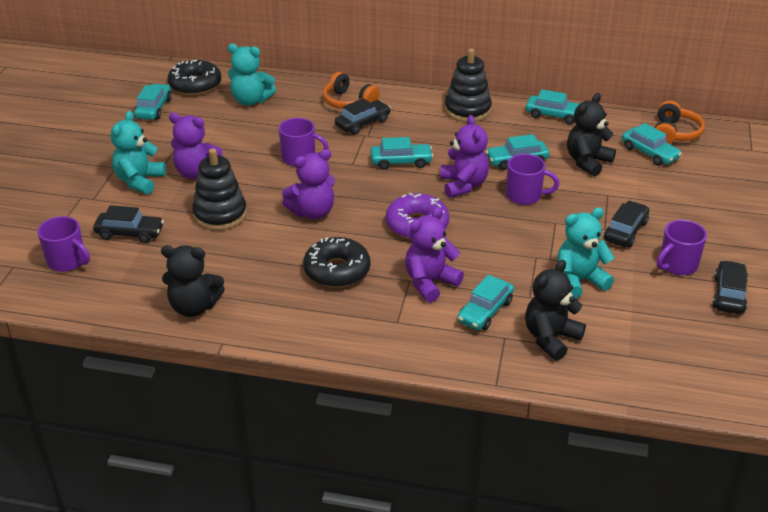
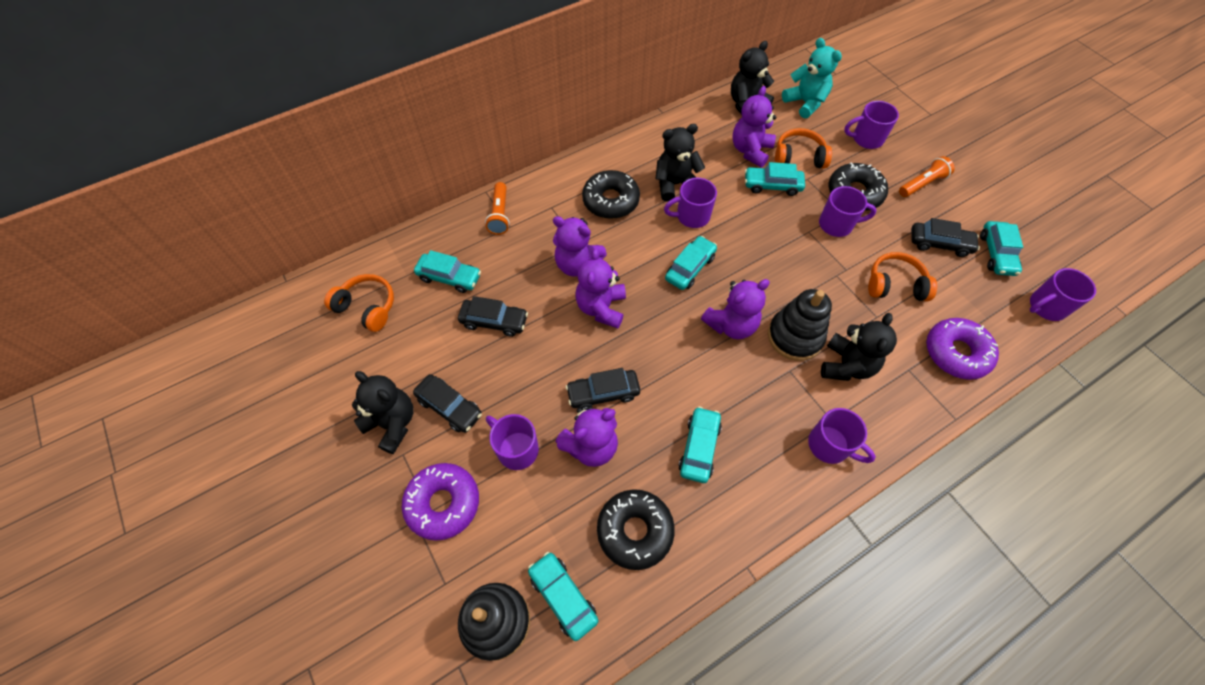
black donut: 2 -> 3
black teddy bear: 3 -> 4
orange flashlight: 0 -> 2
orange headphones: 2 -> 3
purple donut: 1 -> 2
purple mug: 4 -> 6
purple teddy bear: 4 -> 5
turquoise teddy bear: 3 -> 1

